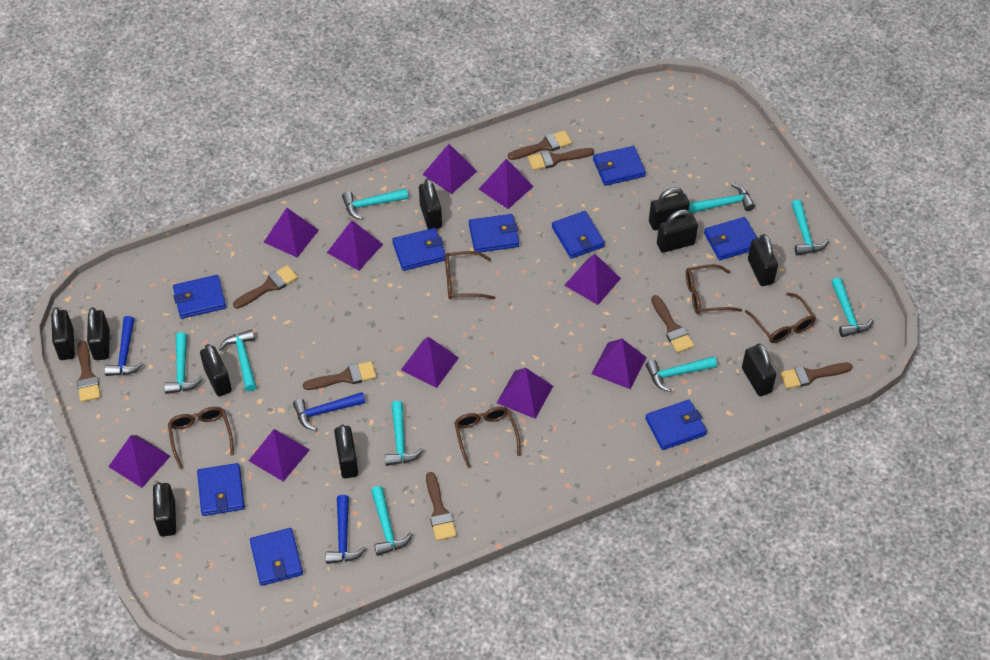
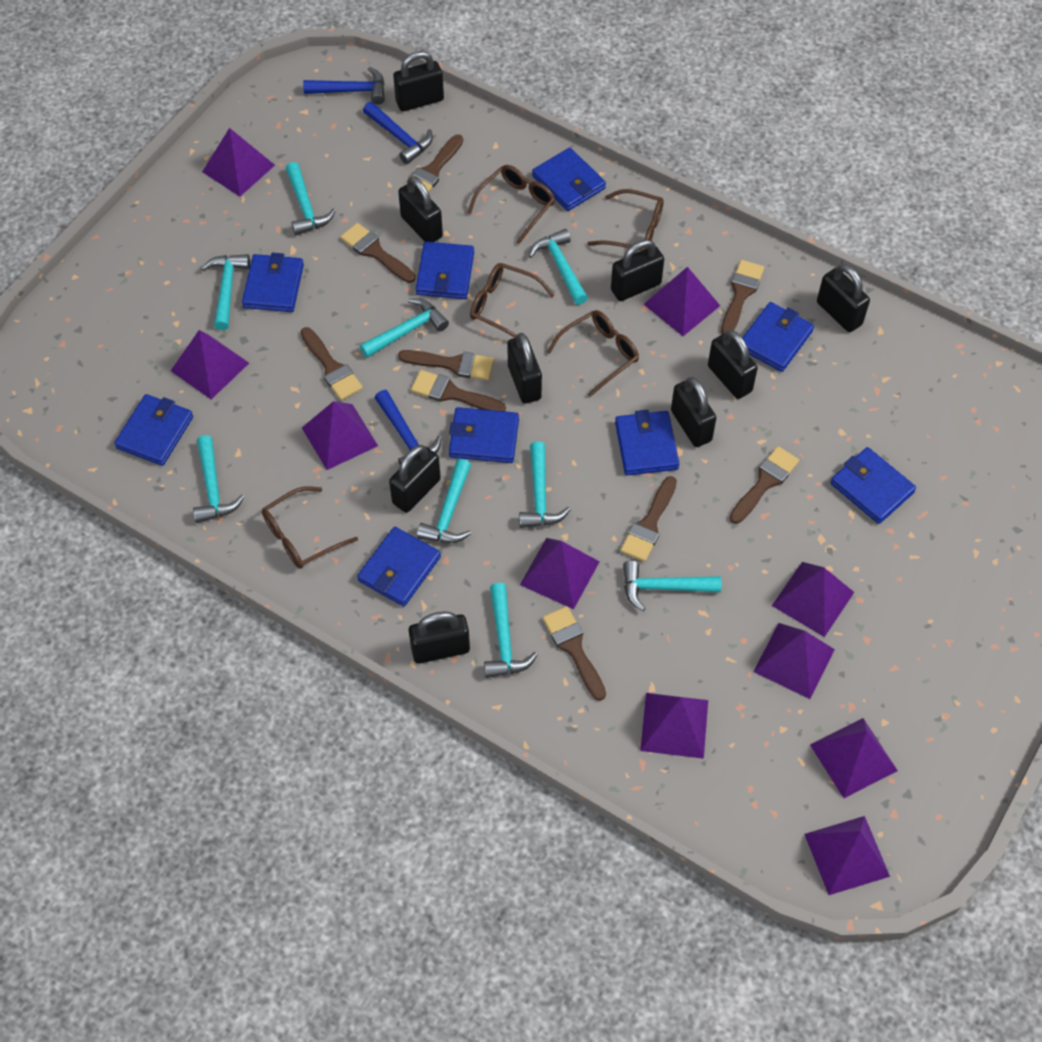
black padlock: 10 -> 9
brown brush: 8 -> 9

